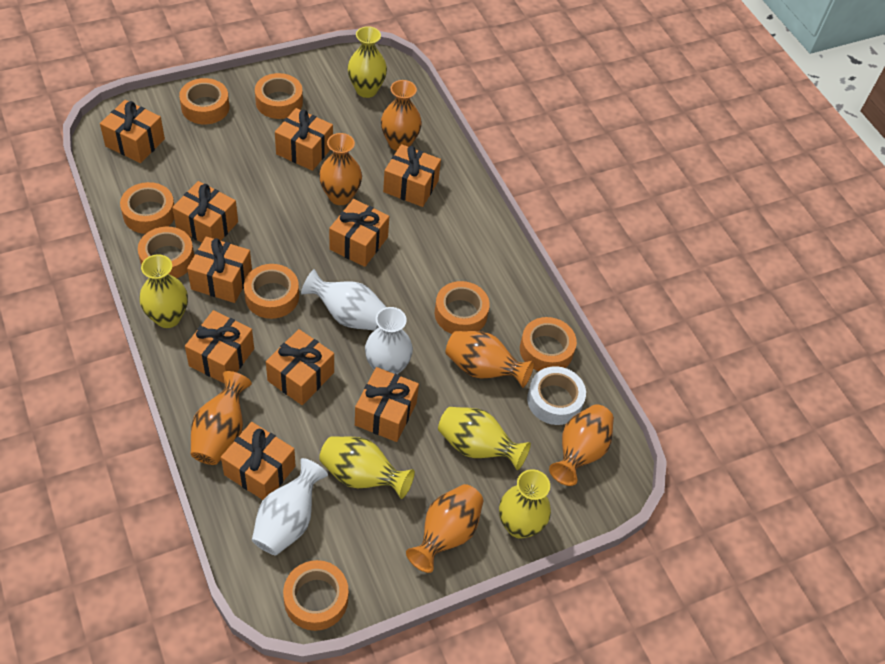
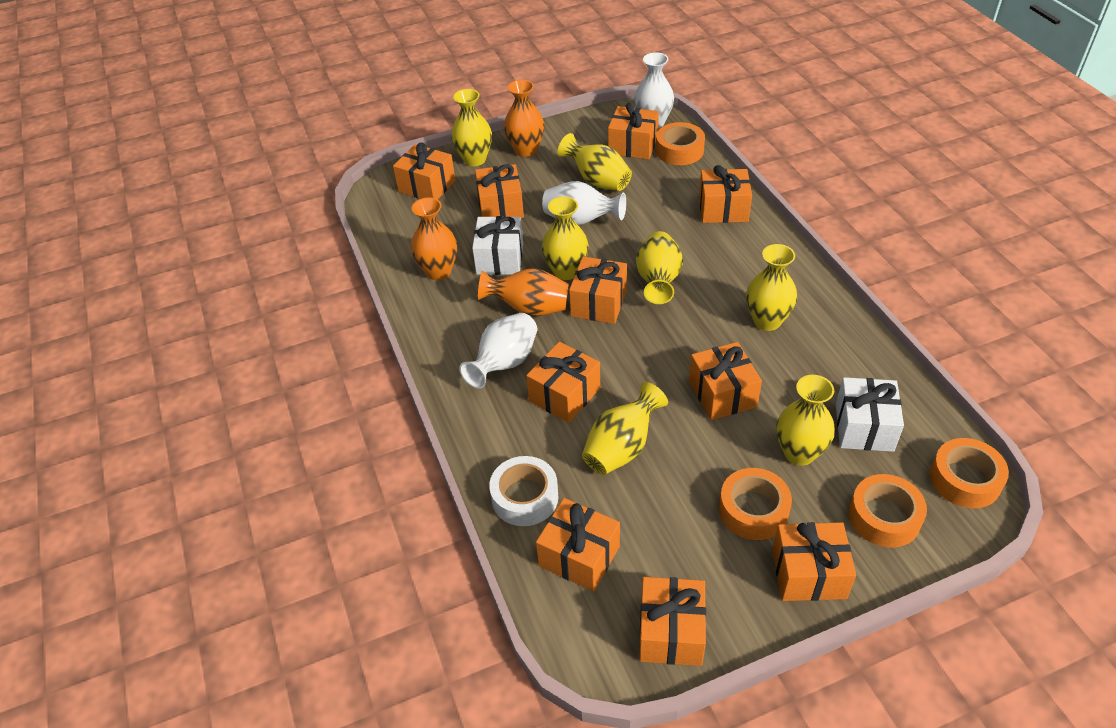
orange tape: 8 -> 4
orange vase: 6 -> 3
white gift: 0 -> 2
yellow vase: 5 -> 7

